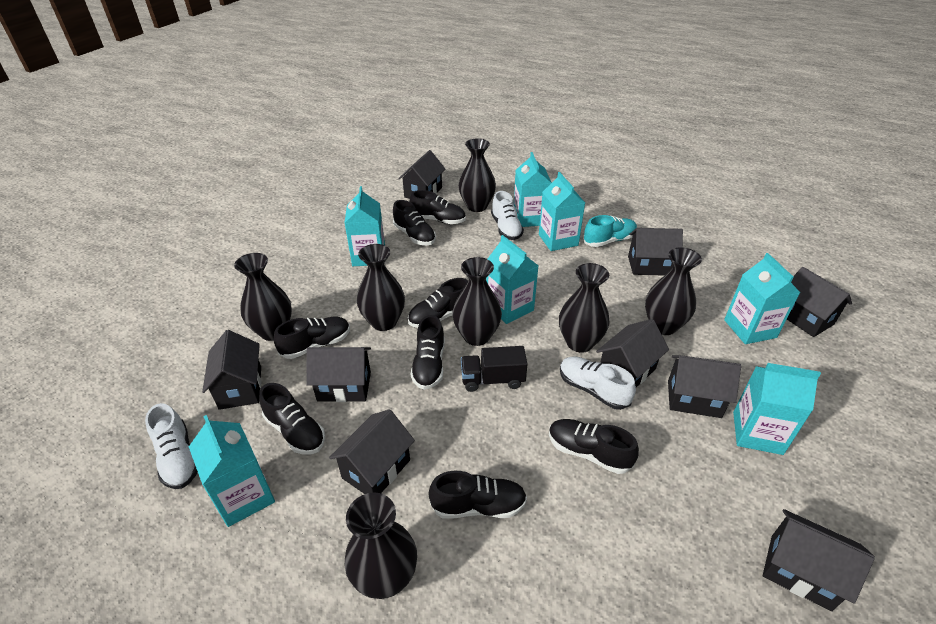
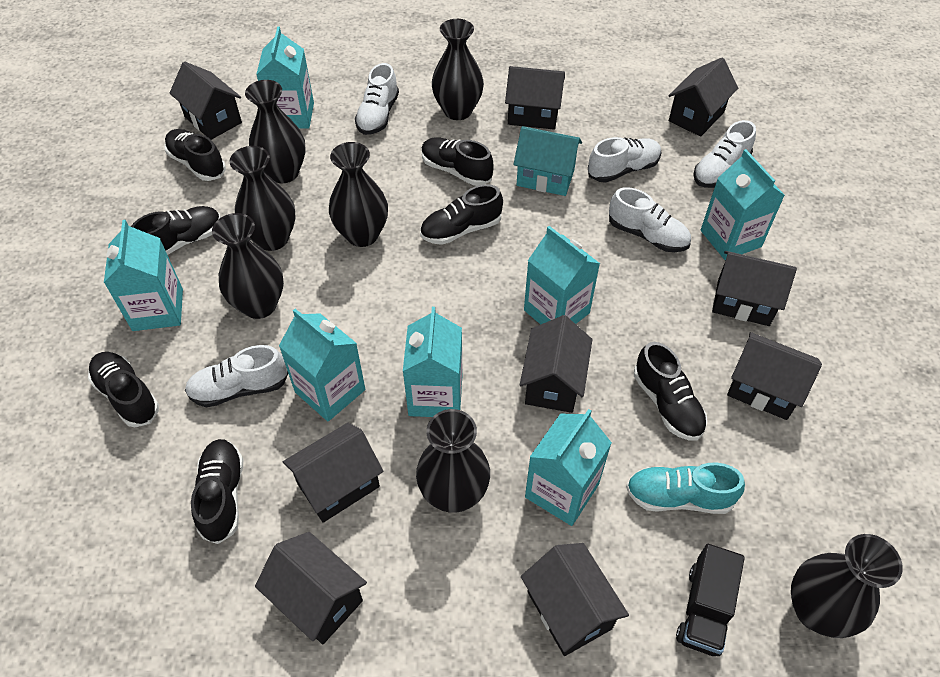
black shoe: 8 -> 7
turquoise house: 0 -> 1
white shoe: 3 -> 5

